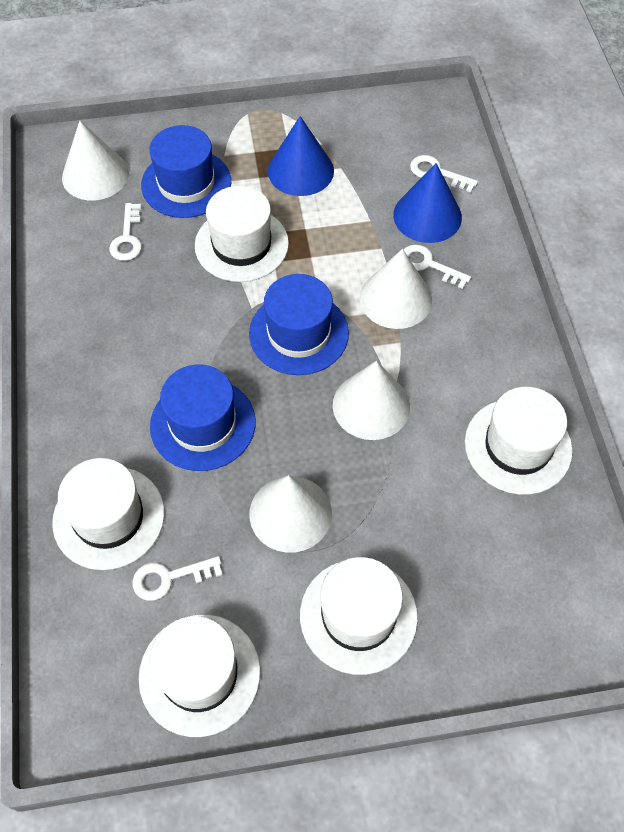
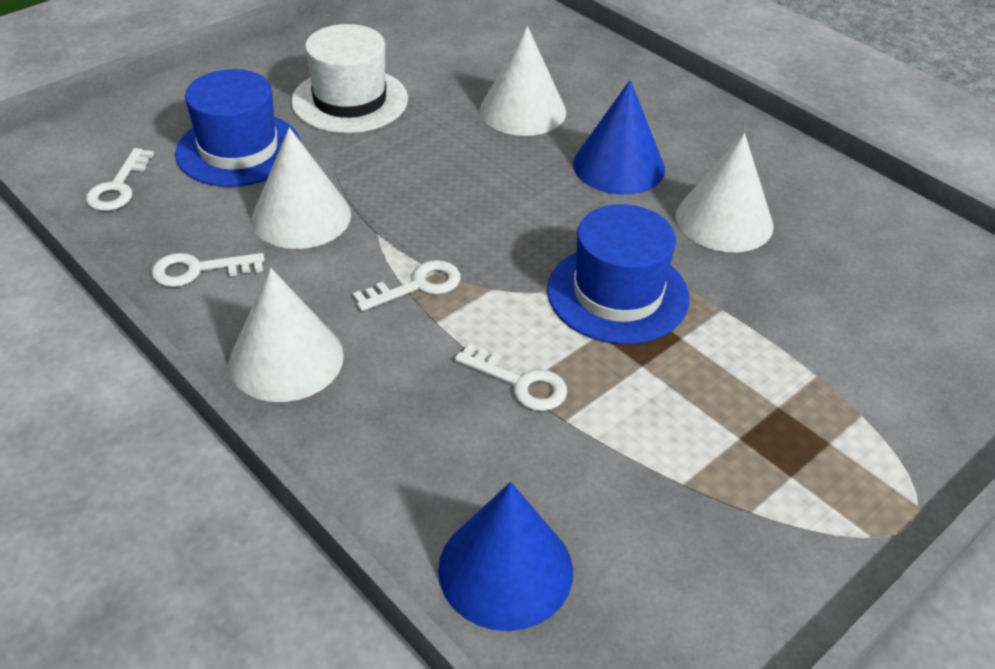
blue hat: 3 -> 2
white hat: 5 -> 1

